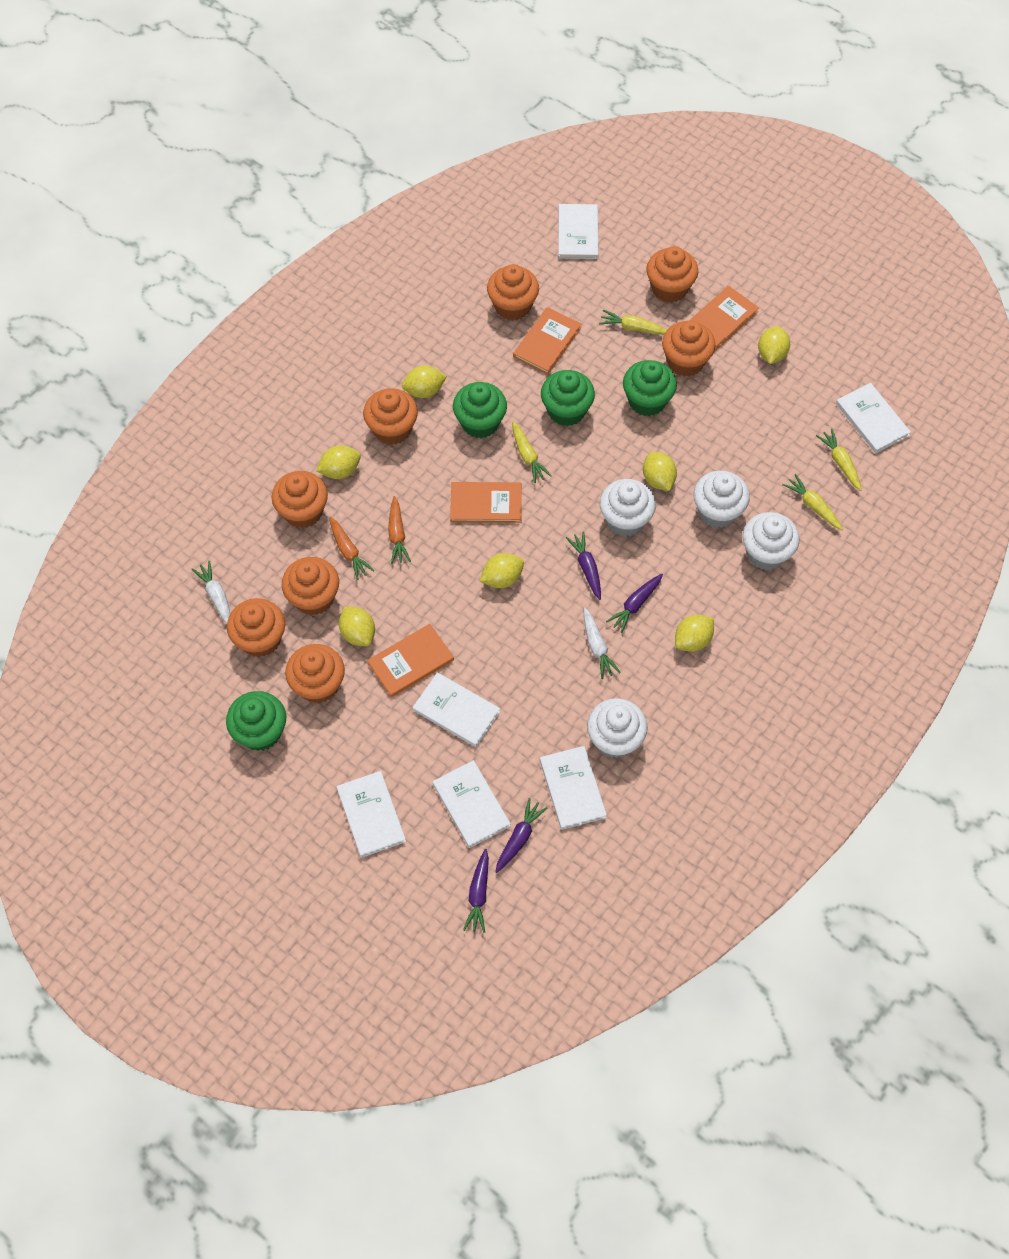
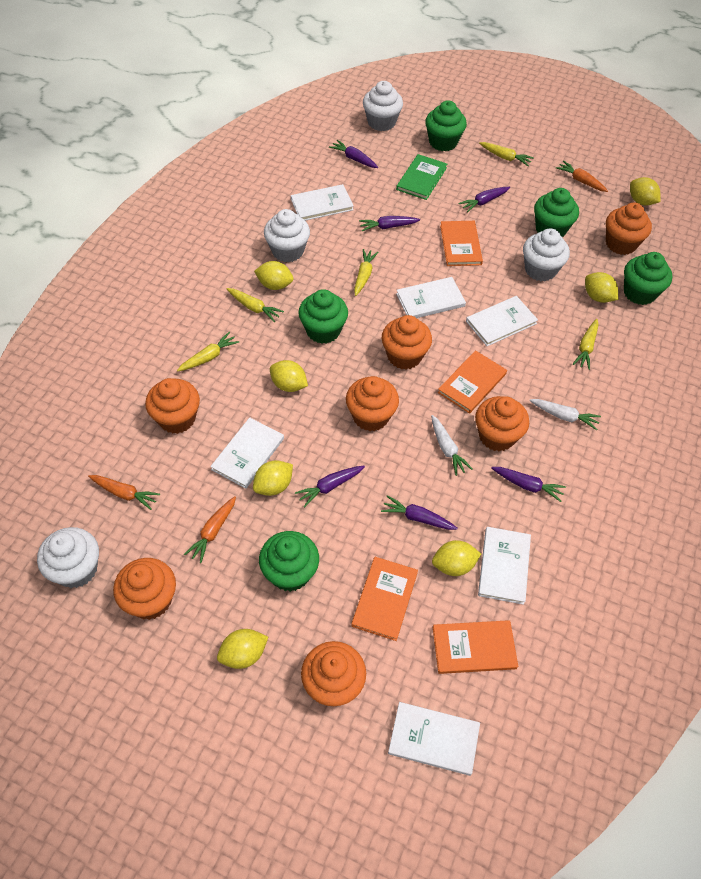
green book: 0 -> 1
green cupcake: 4 -> 5
orange carrot: 2 -> 3
orange cupcake: 8 -> 7
purple carrot: 4 -> 6
yellow carrot: 4 -> 5

